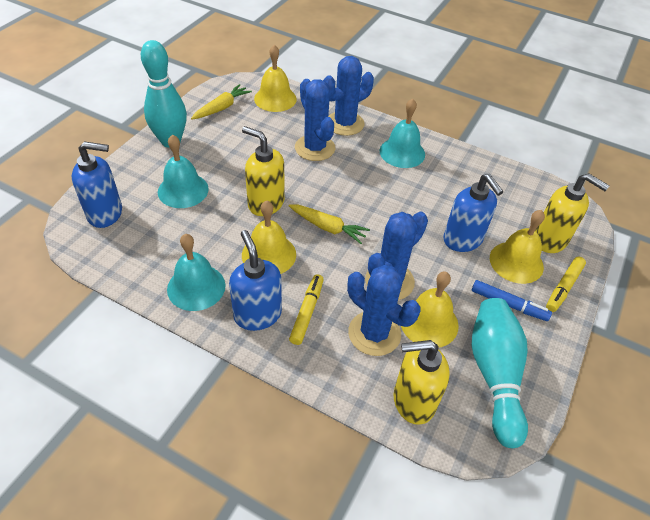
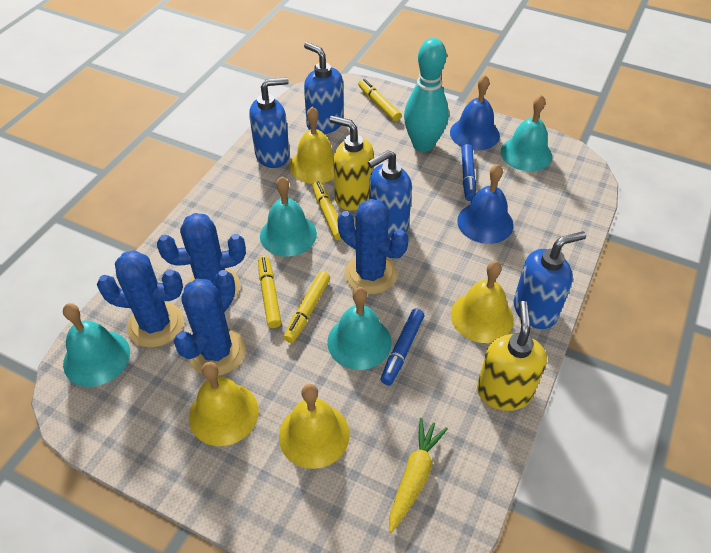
blue bell: 0 -> 2
blue marker: 1 -> 2
blue soap dispenser: 3 -> 4
turquoise bell: 3 -> 4
turquoise bowling pin: 2 -> 1
yellow carrot: 2 -> 1
yellow marker: 2 -> 4
yellow soap dispenser: 3 -> 2

